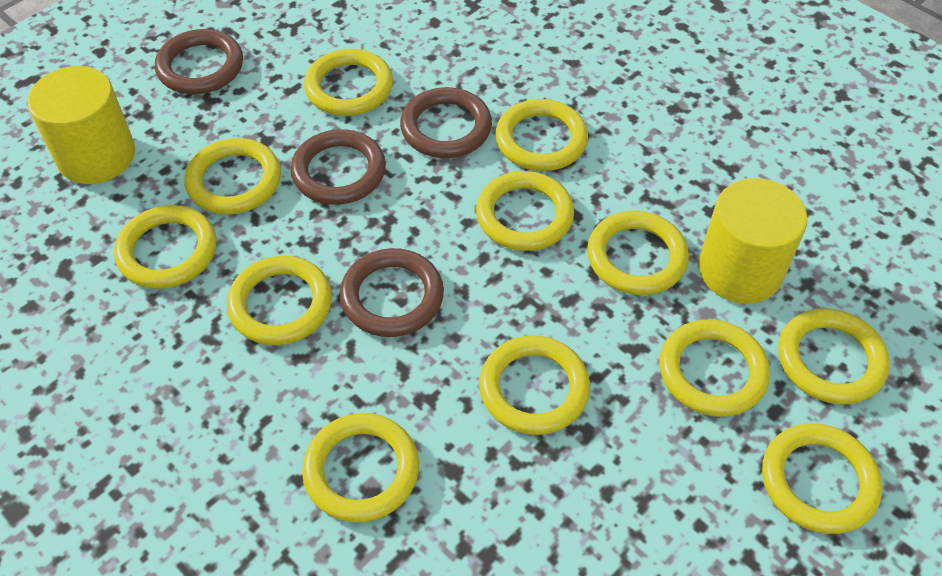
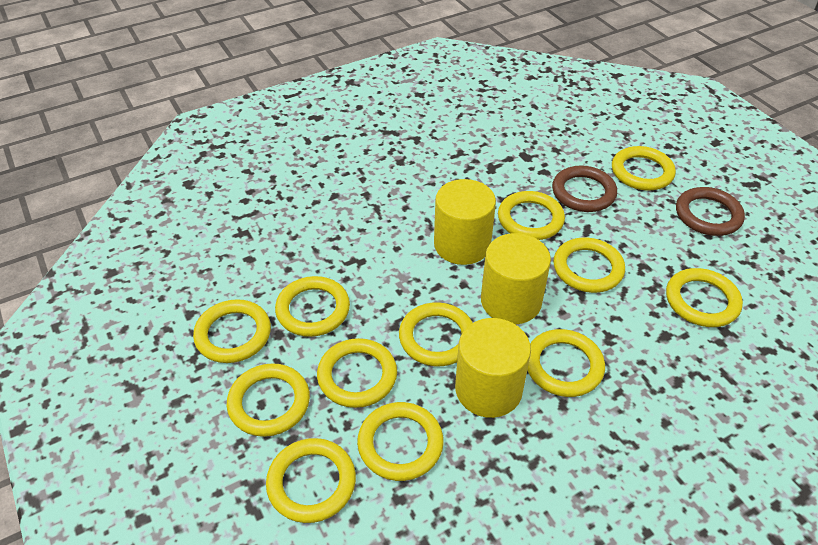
brown ring: 4 -> 2
yellow cylinder: 2 -> 3

